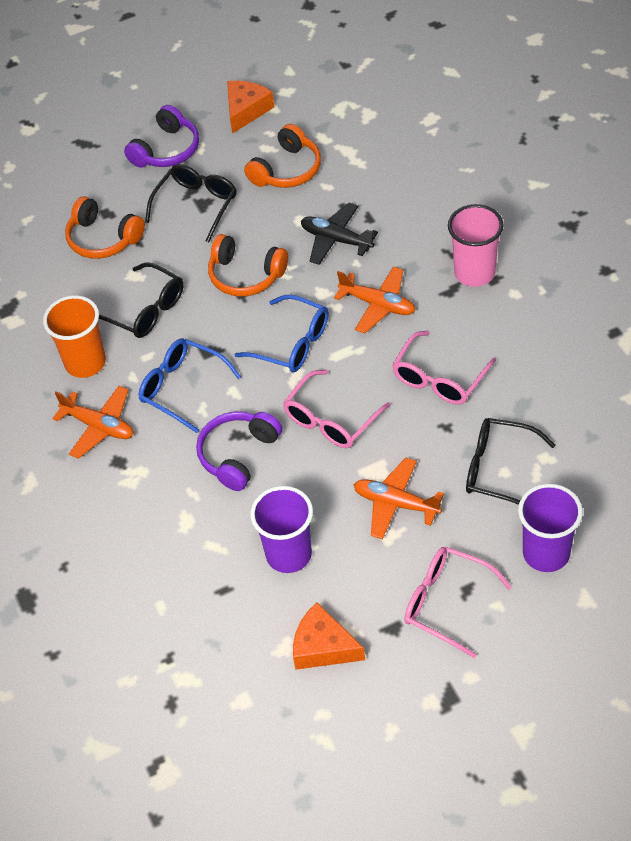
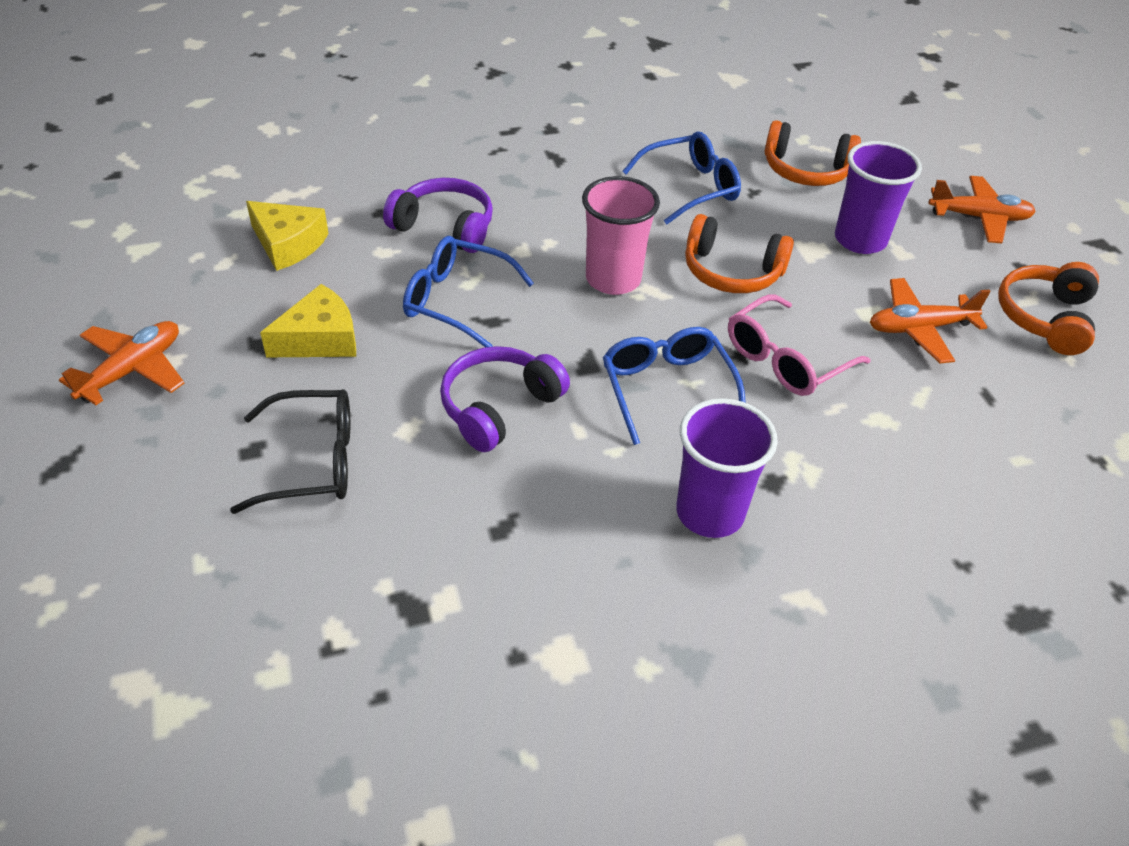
black glasses: 3 -> 1
black plane: 1 -> 0
blue glasses: 2 -> 3
orange cheese: 2 -> 0
orange cup: 1 -> 0
pink glasses: 3 -> 1
yellow cheese: 0 -> 2

